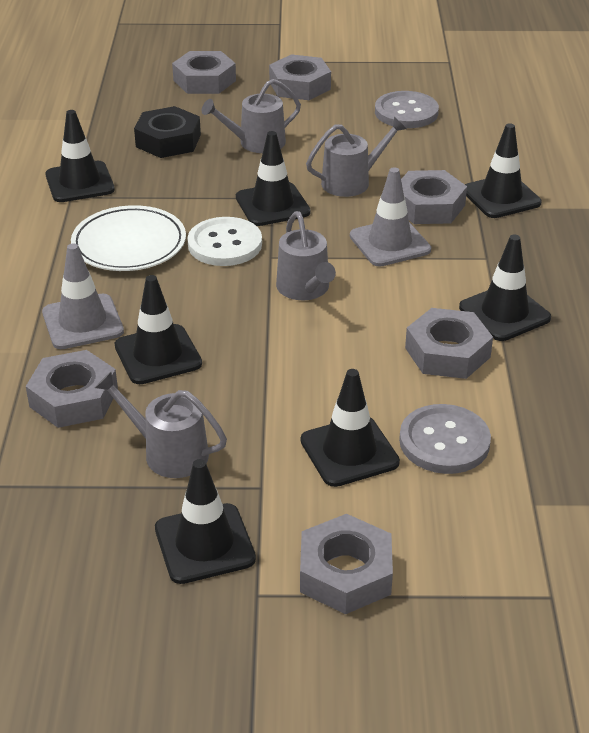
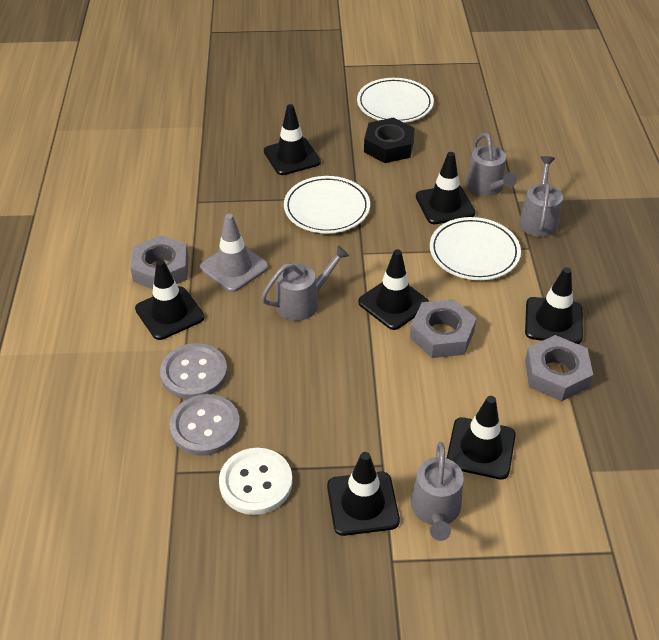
grey nut: 6 -> 3
grey traffic cone: 2 -> 1
white plate: 1 -> 3

